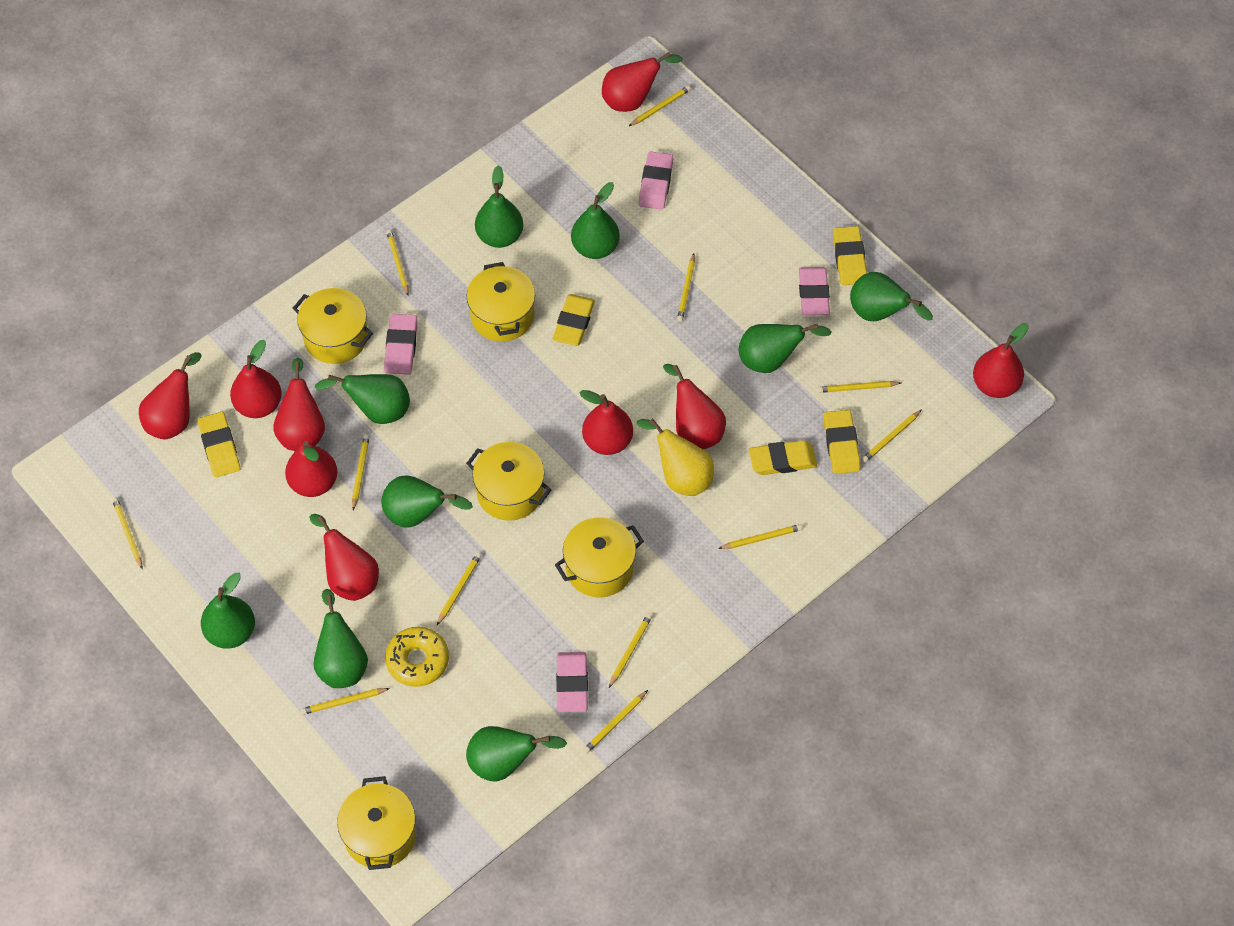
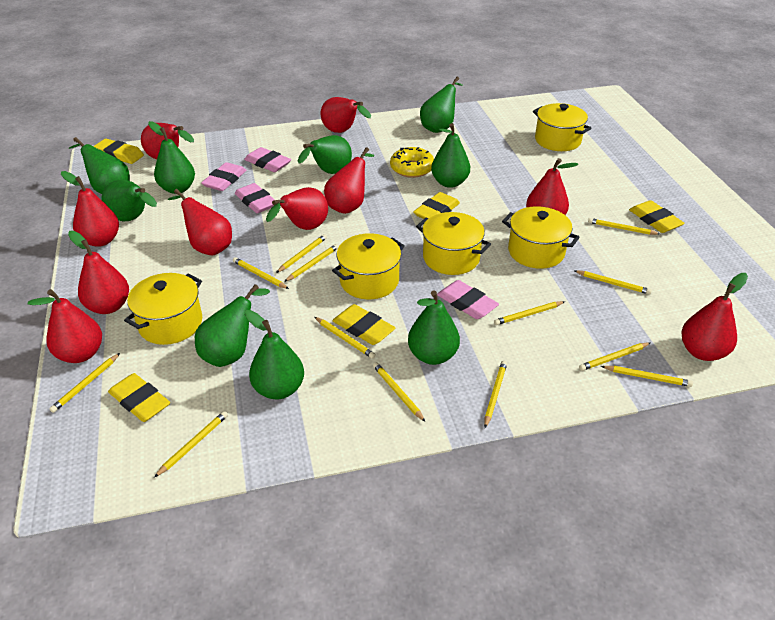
red pear: 9 -> 10
yellow pear: 1 -> 0
yellow pencil: 12 -> 13

